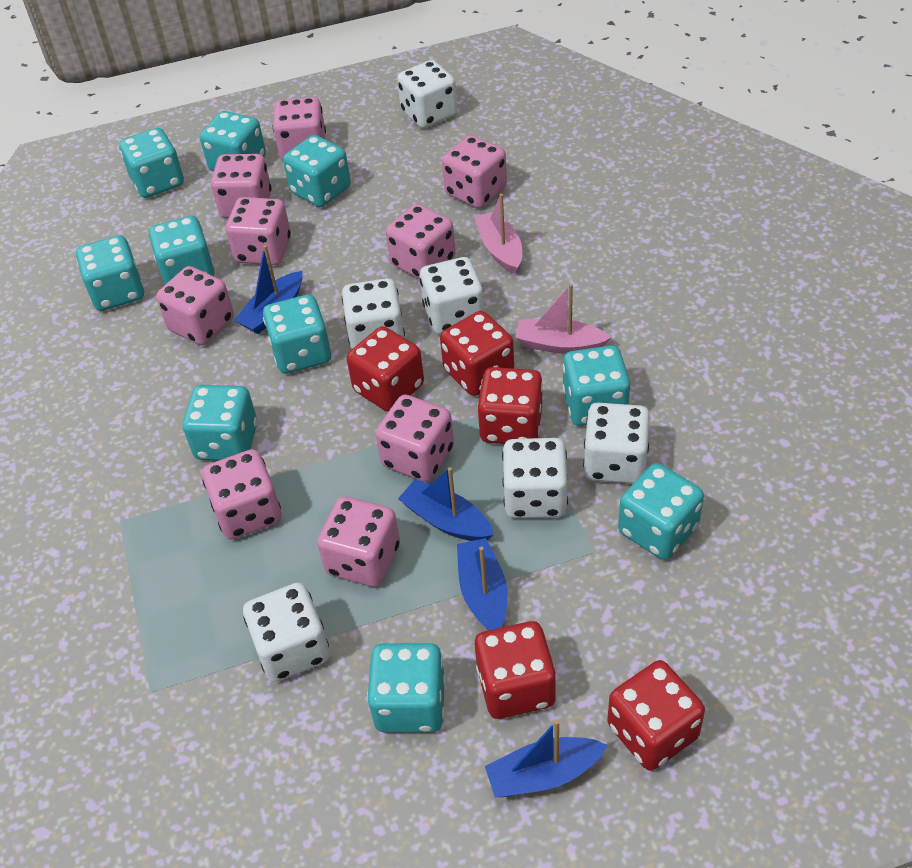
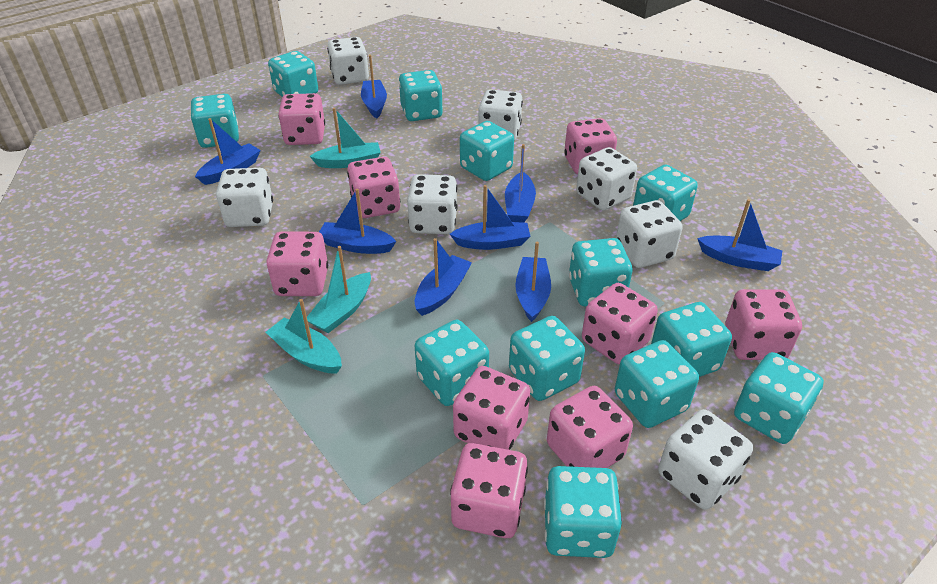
blue boat: 4 -> 8
pink boat: 2 -> 0
red dice: 5 -> 0
turquoise boat: 0 -> 3
turquoise dice: 10 -> 12
white dice: 6 -> 7

